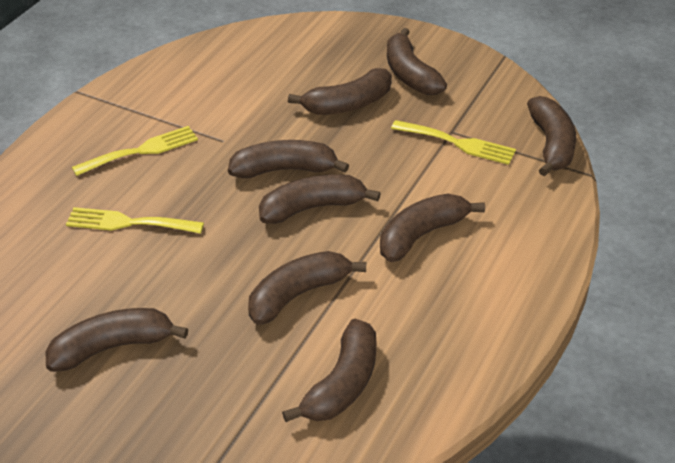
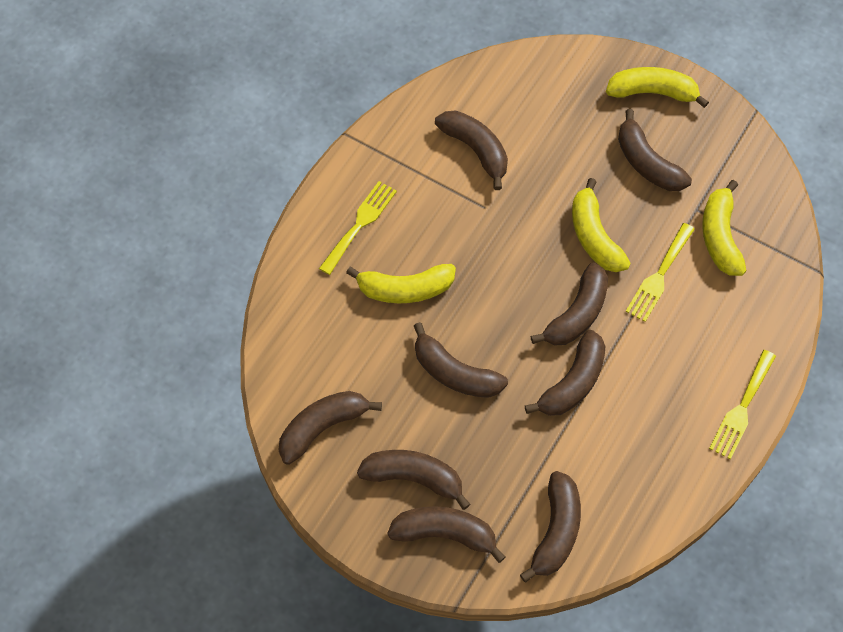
yellow banana: 0 -> 4

